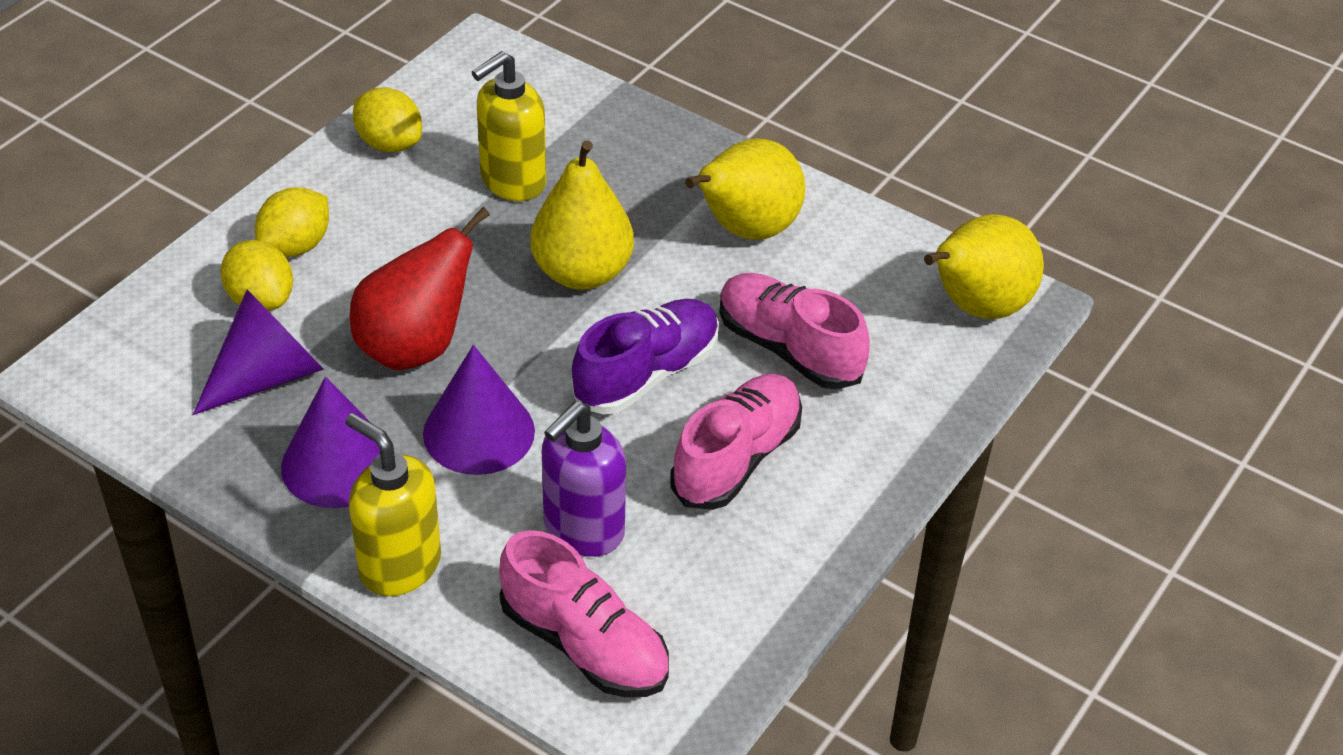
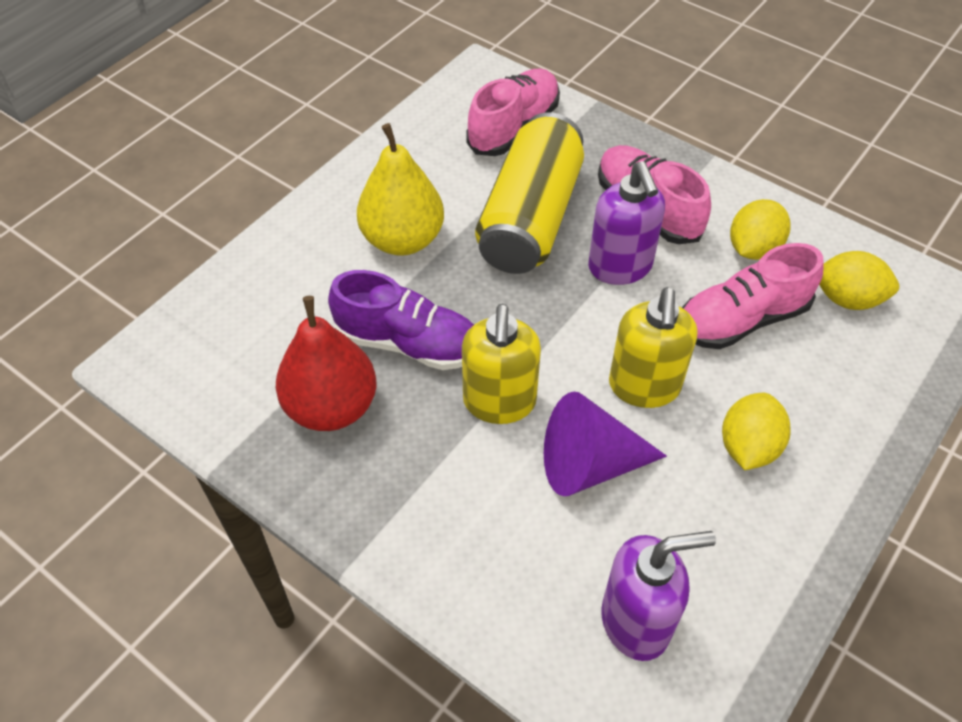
purple cone: 3 -> 1
purple soap dispenser: 1 -> 2
yellow can: 0 -> 1
yellow pear: 3 -> 1

